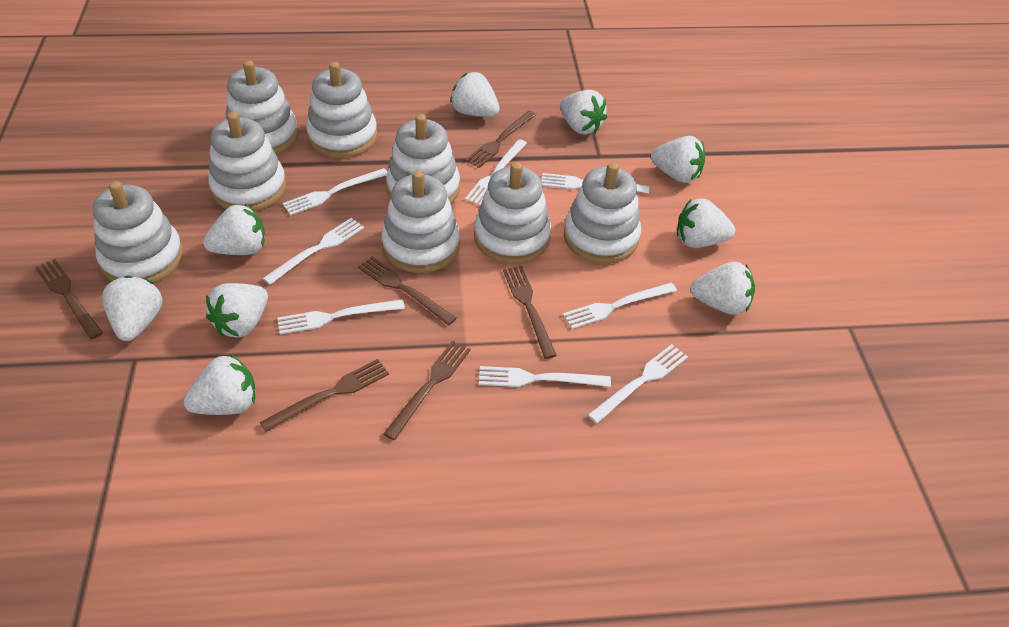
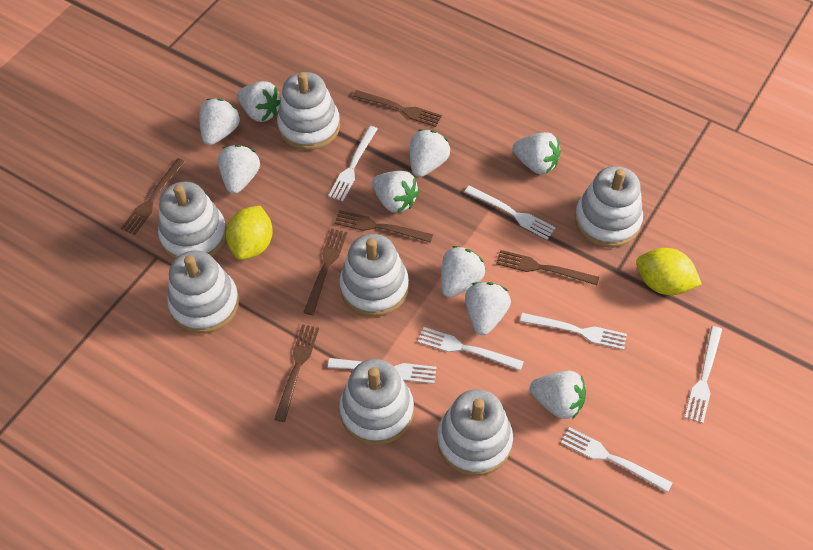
white fork: 8 -> 7
white stacking toy: 8 -> 7
yellow lemon: 0 -> 2

